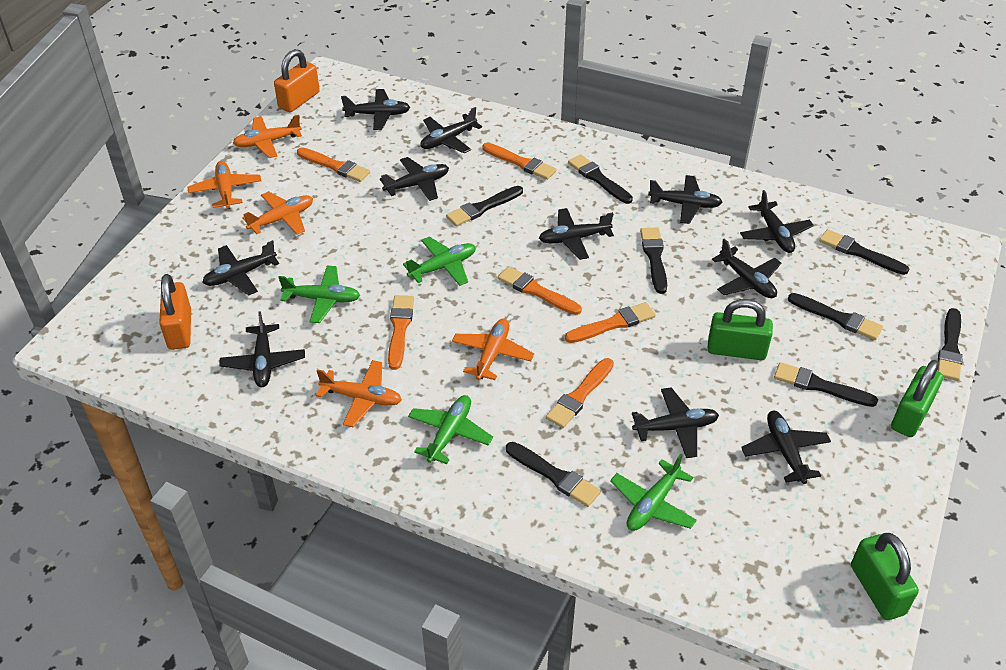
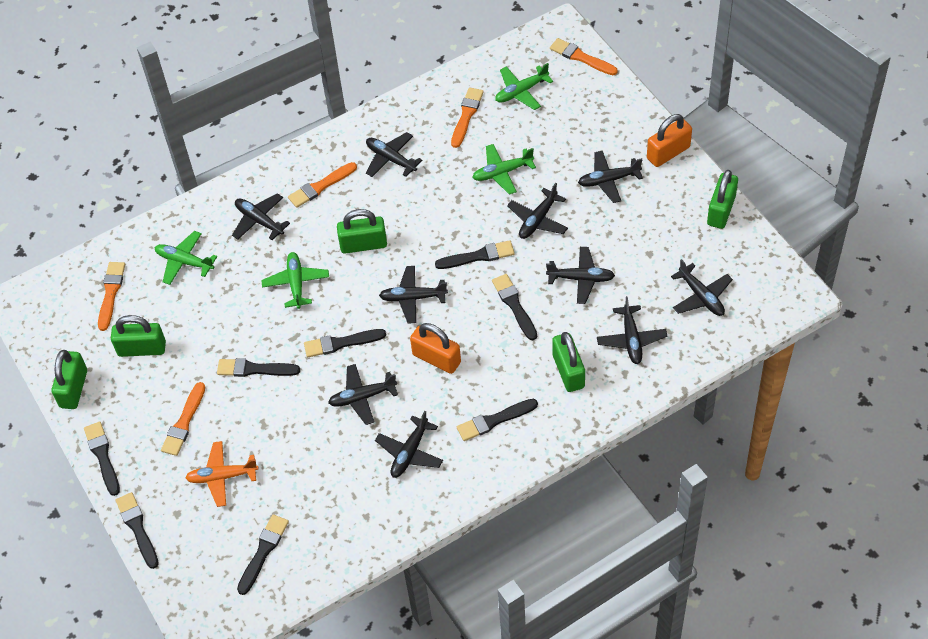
black plane: 11 -> 10
green padlock: 3 -> 5
orange brush: 6 -> 5
orange plane: 5 -> 1

